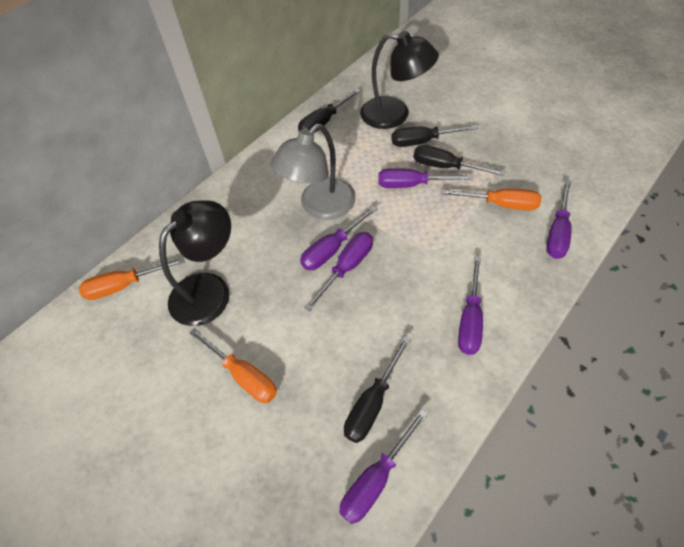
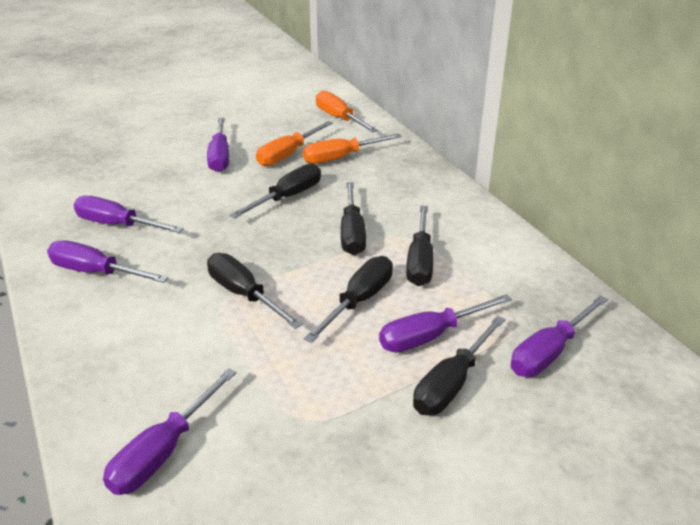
black lamp: 2 -> 0
black screwdriver: 4 -> 6
grey lamp: 1 -> 0

